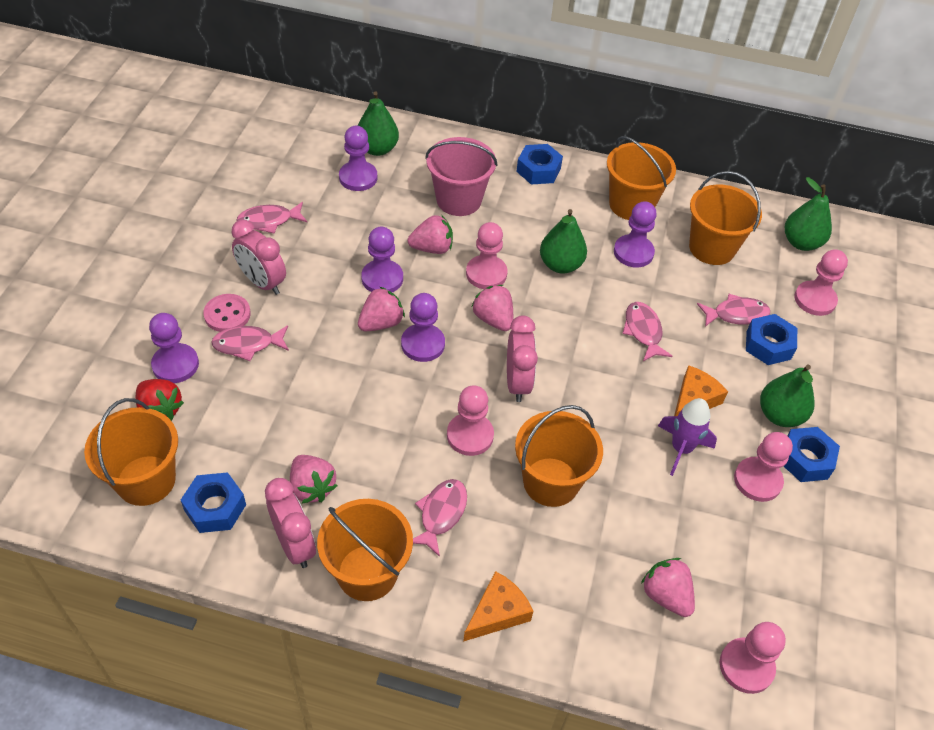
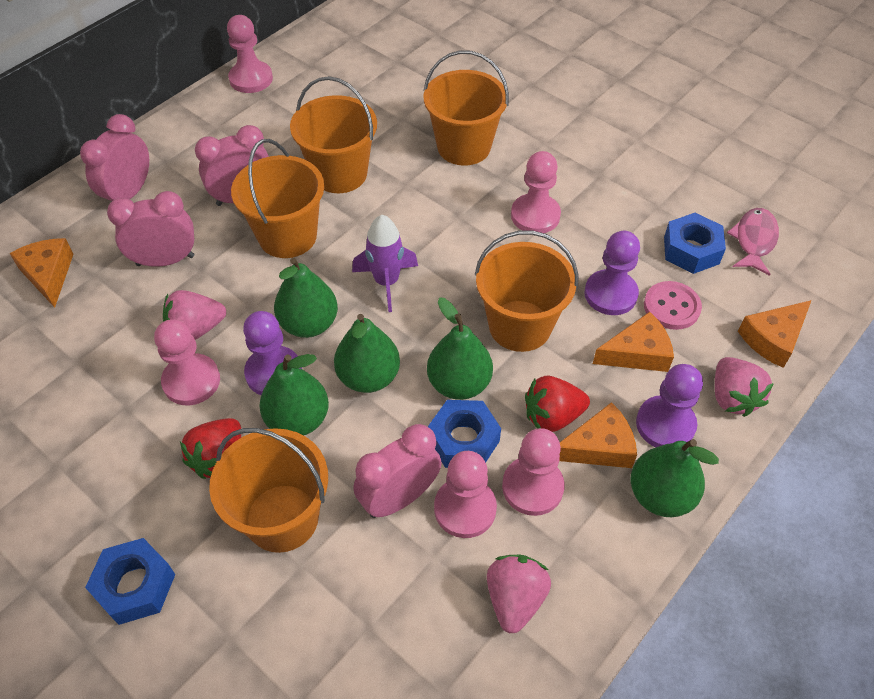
blue nut: 4 -> 3
green pear: 4 -> 5
orange cheese: 2 -> 4
pink bucket: 1 -> 0
pink clock: 3 -> 4
pink fish: 5 -> 1
pink strawberry: 5 -> 3
purple pawn: 5 -> 3
red strawberry: 1 -> 2

